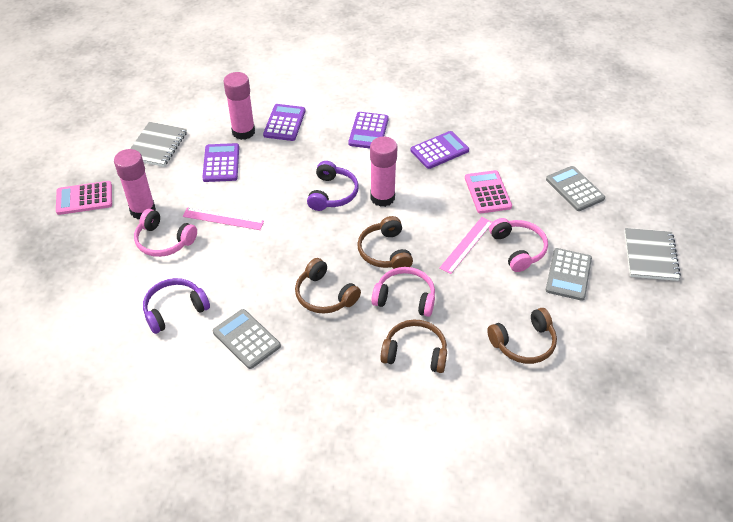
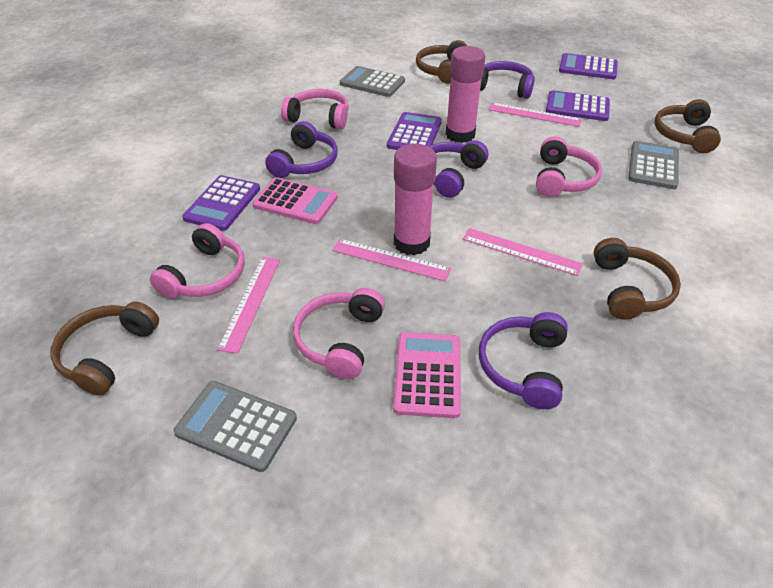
grey notebook: 2 -> 0
pink glue stick: 3 -> 2
pink headphones: 3 -> 4
pink ruler: 2 -> 4
purple headphones: 2 -> 4

